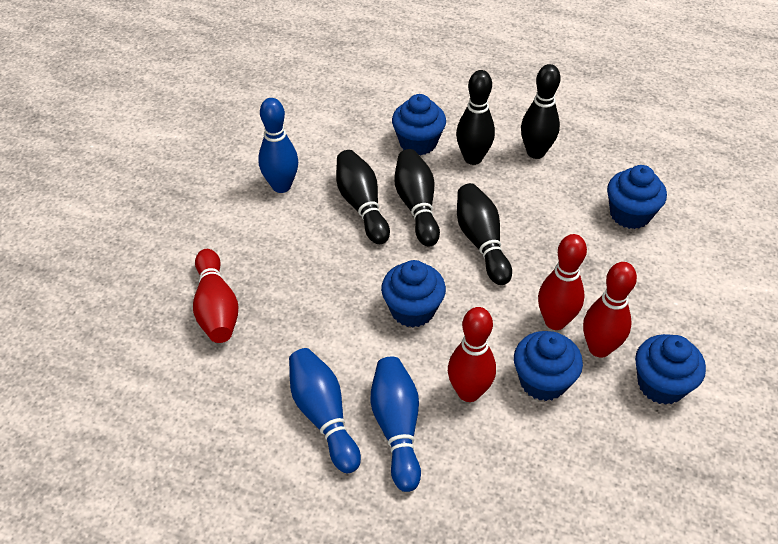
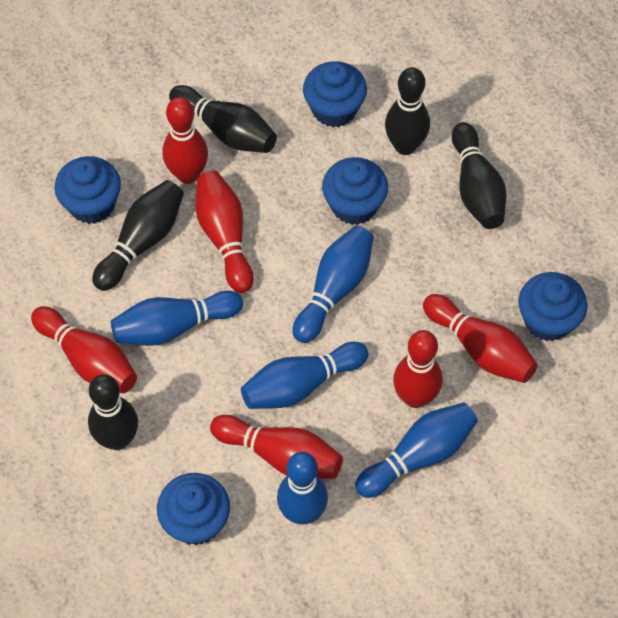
blue bowling pin: 3 -> 5
red bowling pin: 4 -> 6

